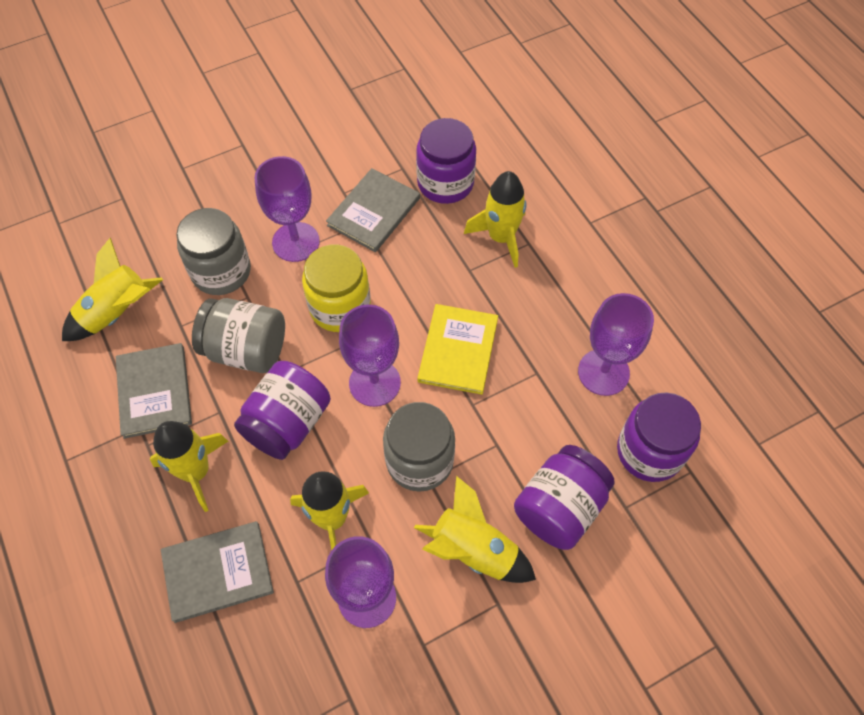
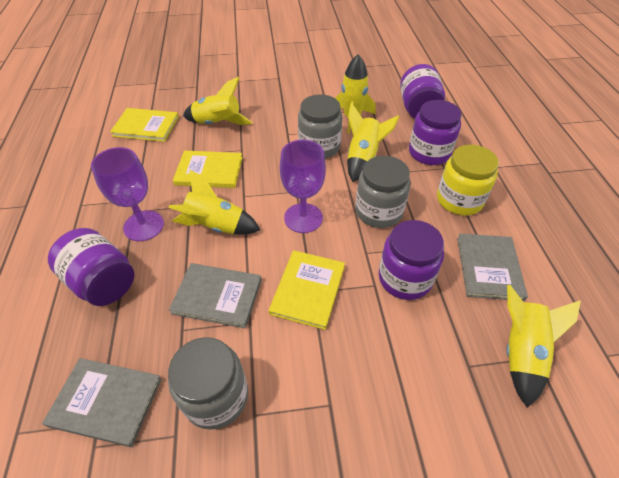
purple goblet: 4 -> 2
yellow book: 1 -> 3

